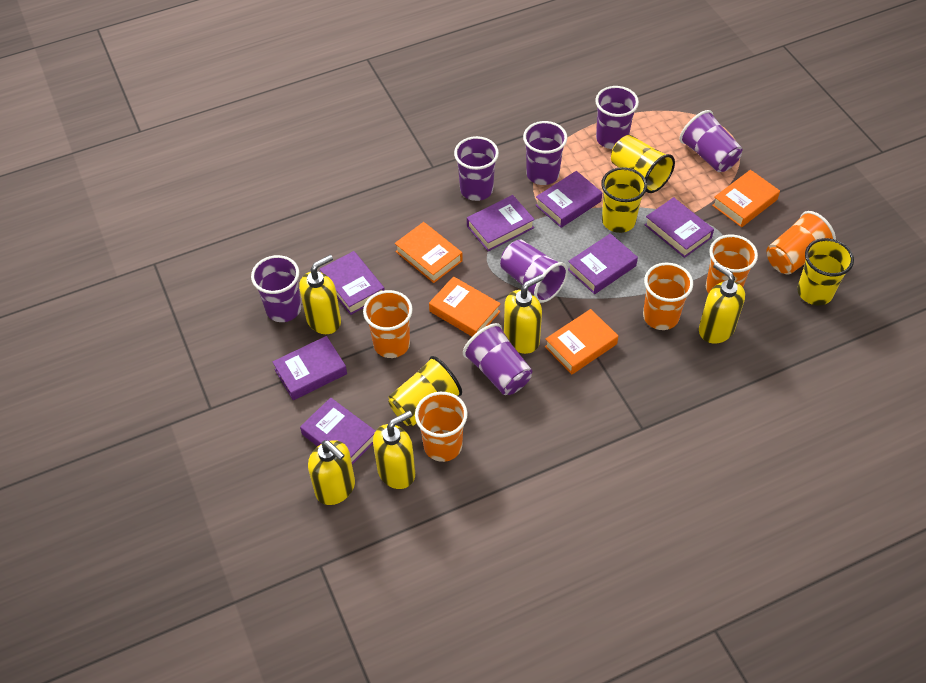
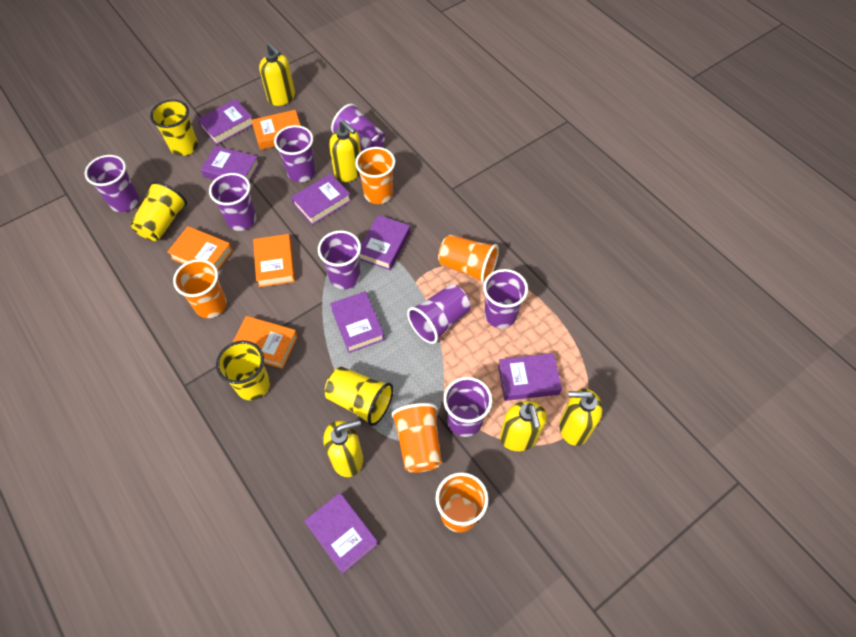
purple cup: 7 -> 8

